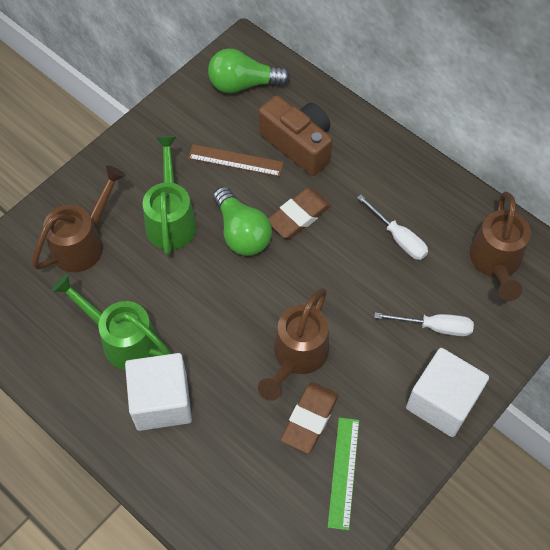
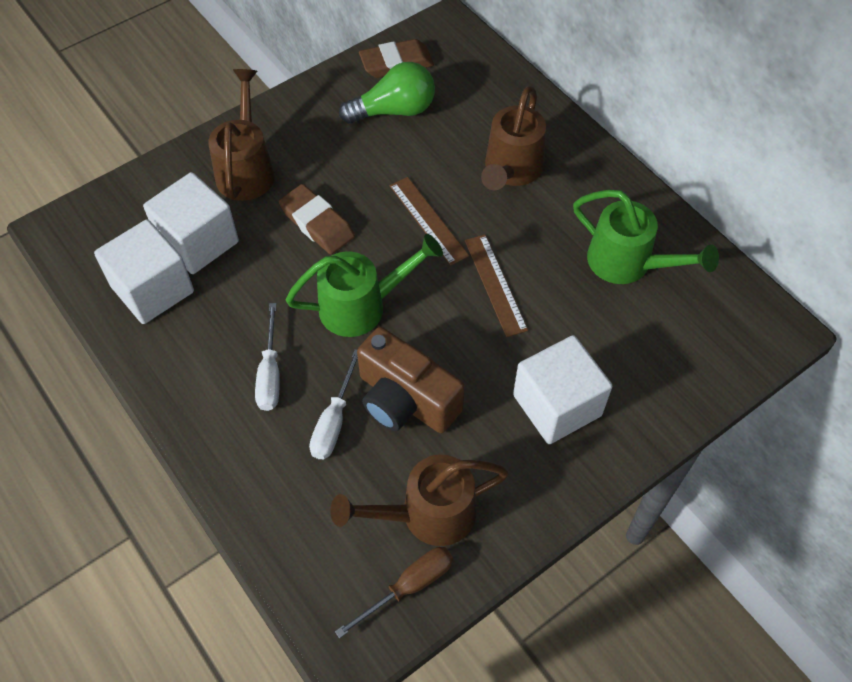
brown ruler: 1 -> 2
brown screwdriver: 0 -> 1
green light bulb: 2 -> 1
green ruler: 1 -> 0
white cube: 2 -> 3

